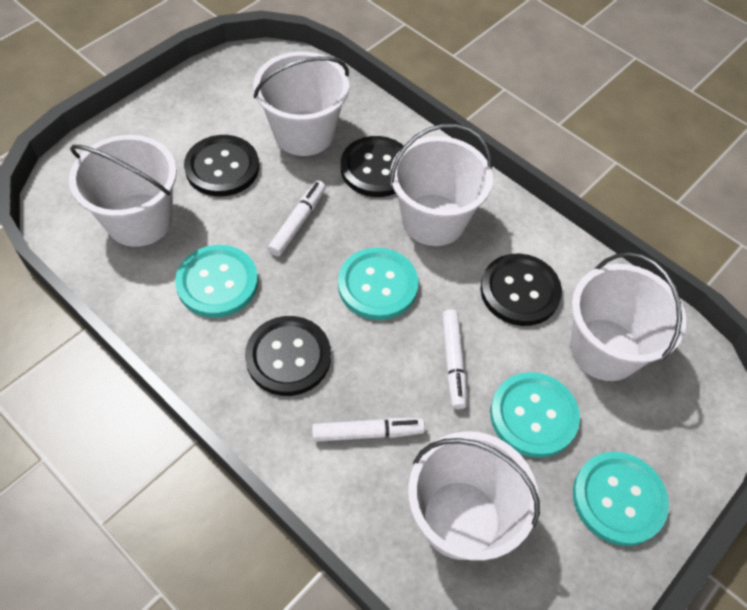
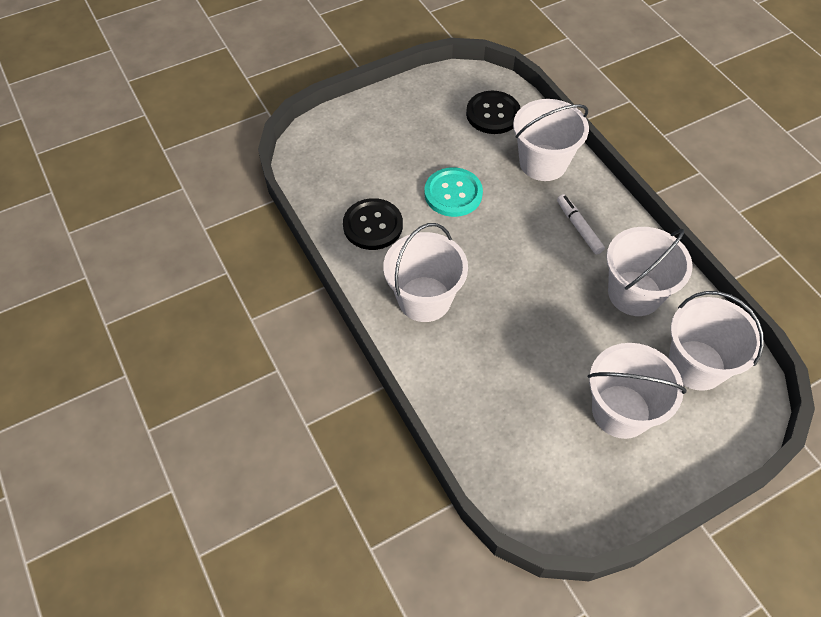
black button: 4 -> 2
turquoise button: 4 -> 1
white marker: 3 -> 1

